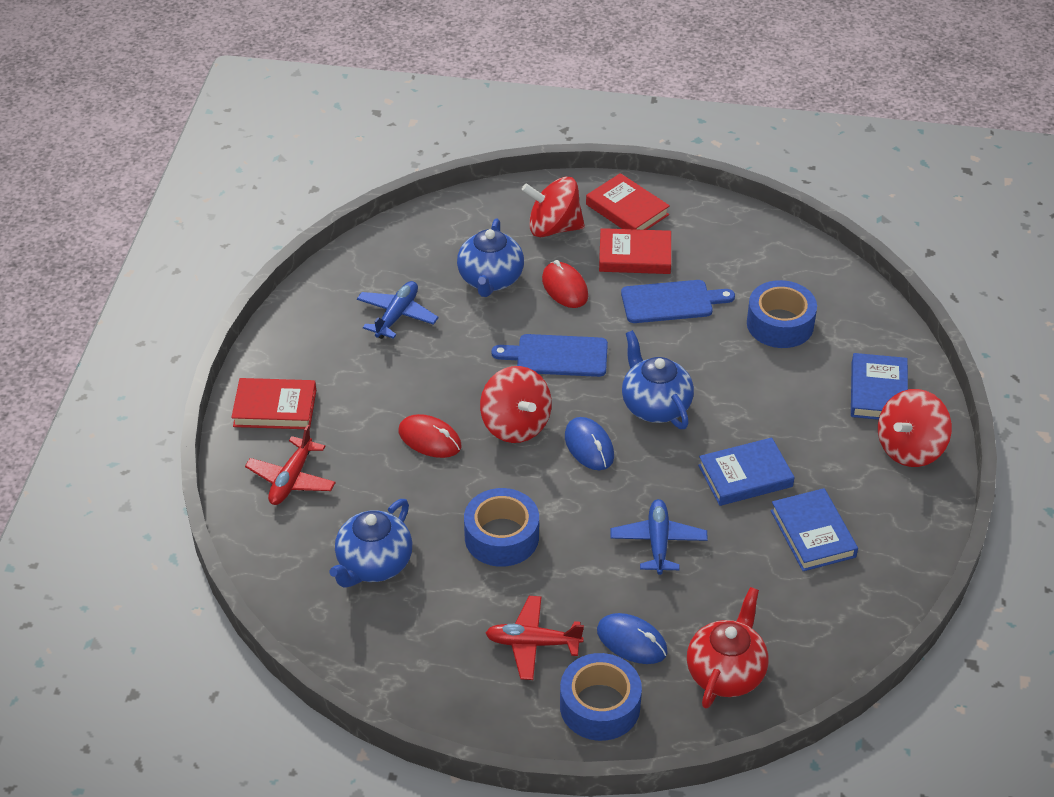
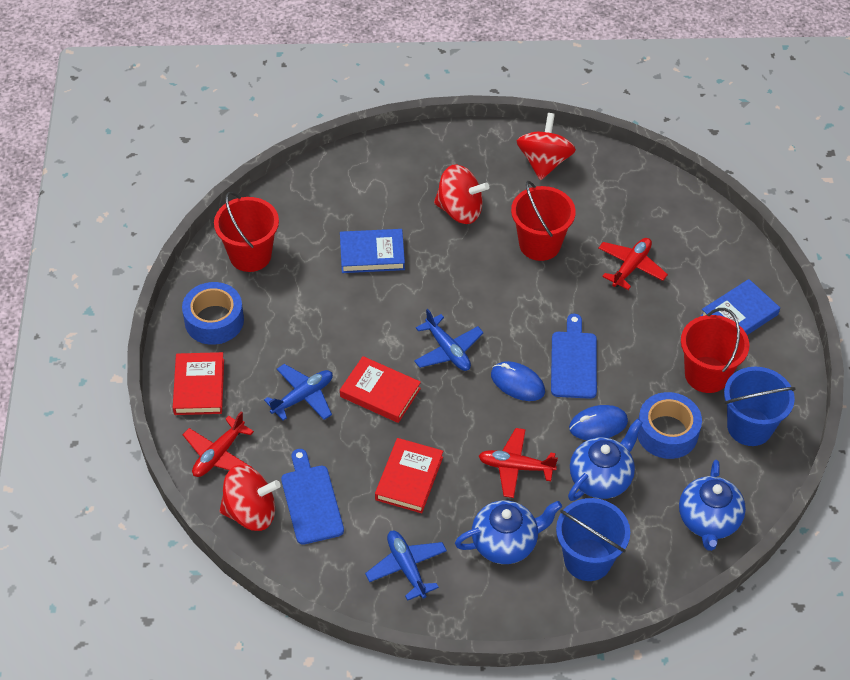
blue book: 3 -> 2
blue bucket: 0 -> 2
blue plane: 2 -> 3
blue tape: 3 -> 2
red bucket: 0 -> 3
red mouse: 2 -> 0
red plane: 2 -> 3
red teapot: 1 -> 0

